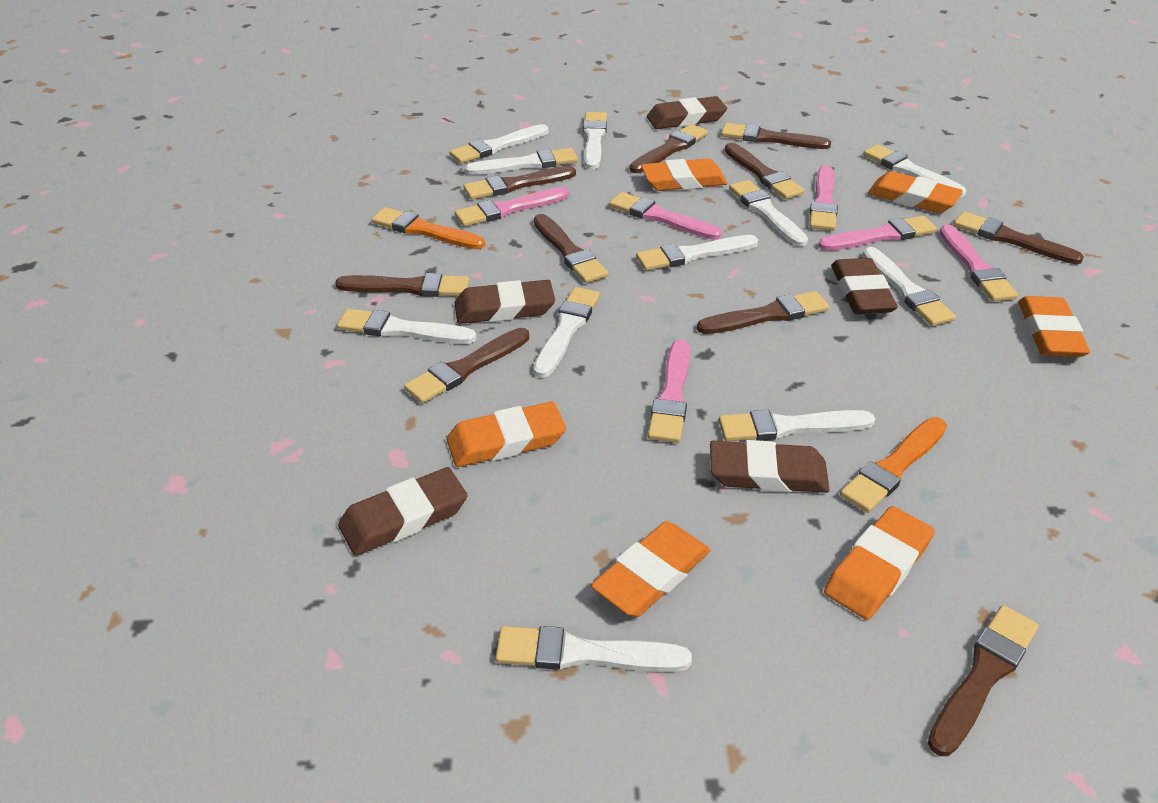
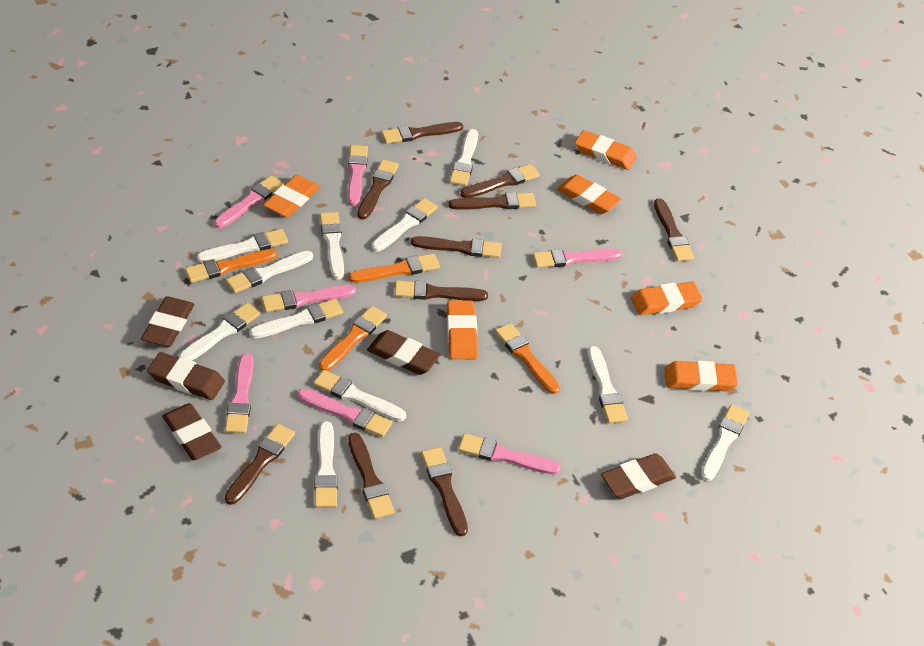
orange brush: 2 -> 4
pink brush: 6 -> 7

